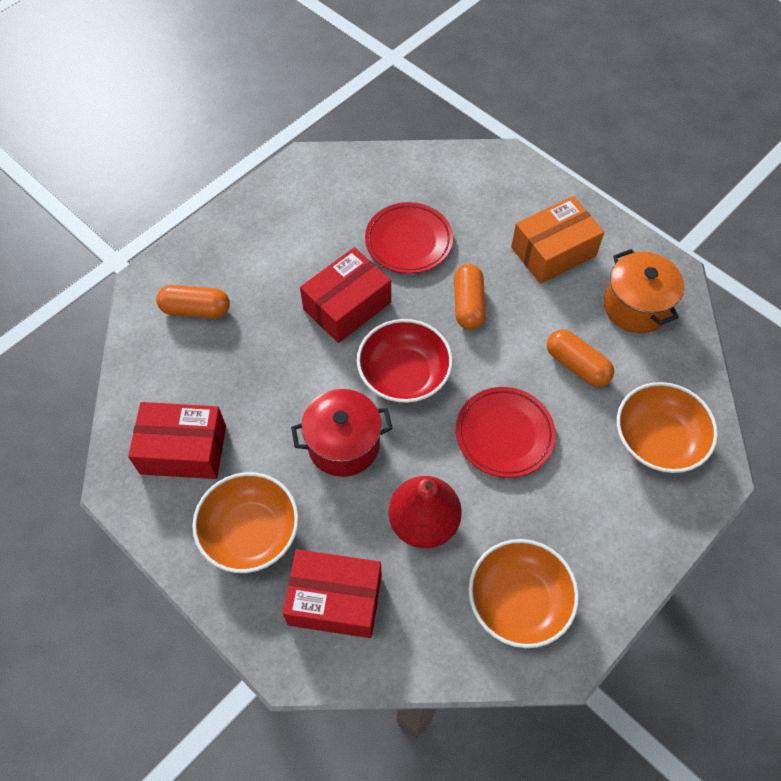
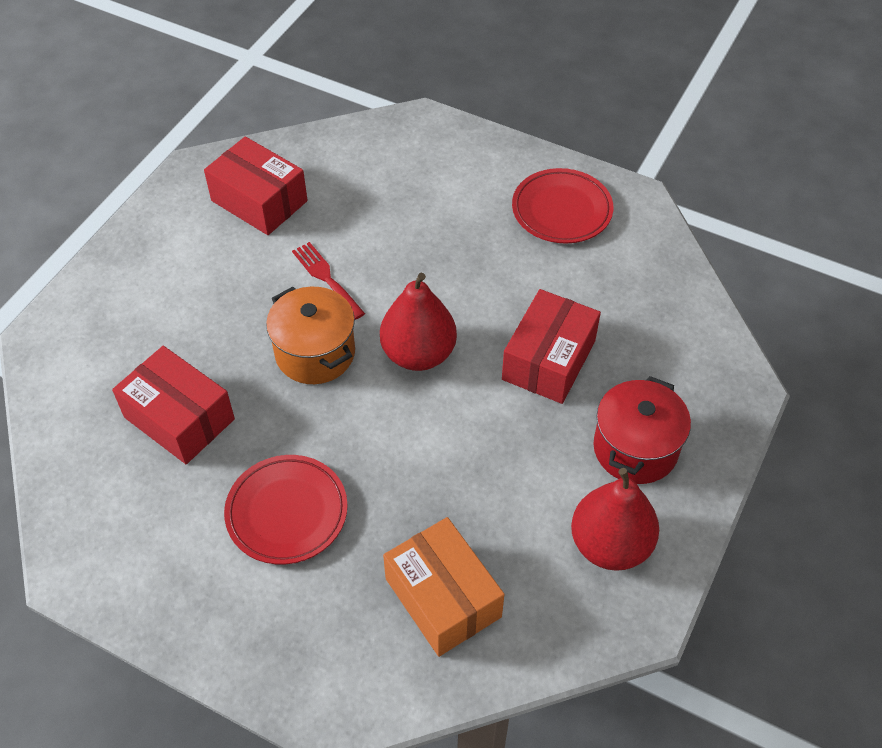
orange bowl: 3 -> 0
orange capsule: 3 -> 0
red bowl: 1 -> 0
red fork: 0 -> 1
red pear: 1 -> 2

